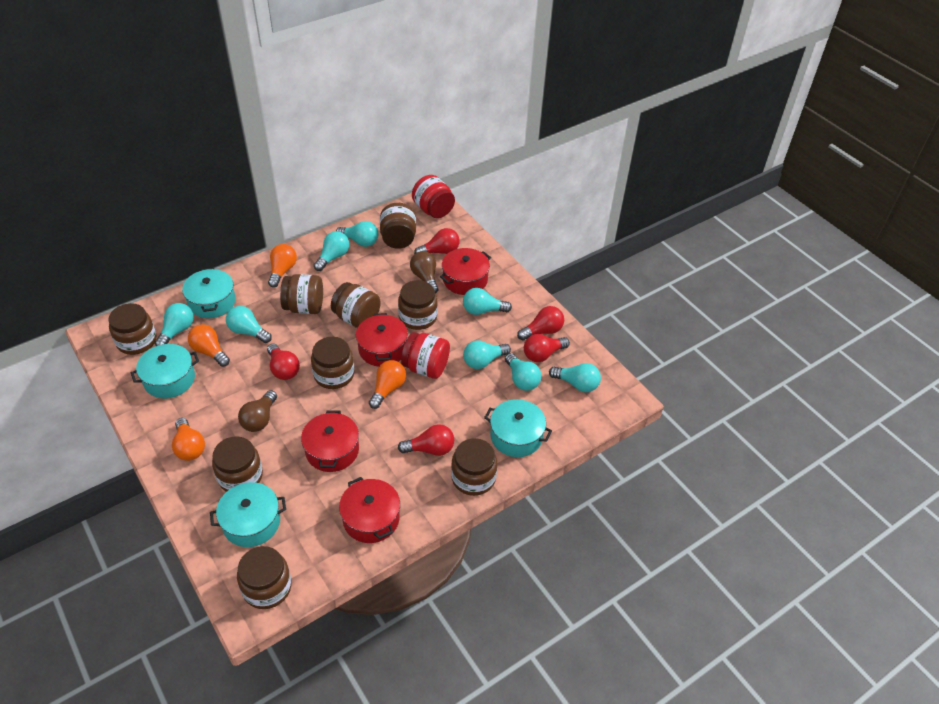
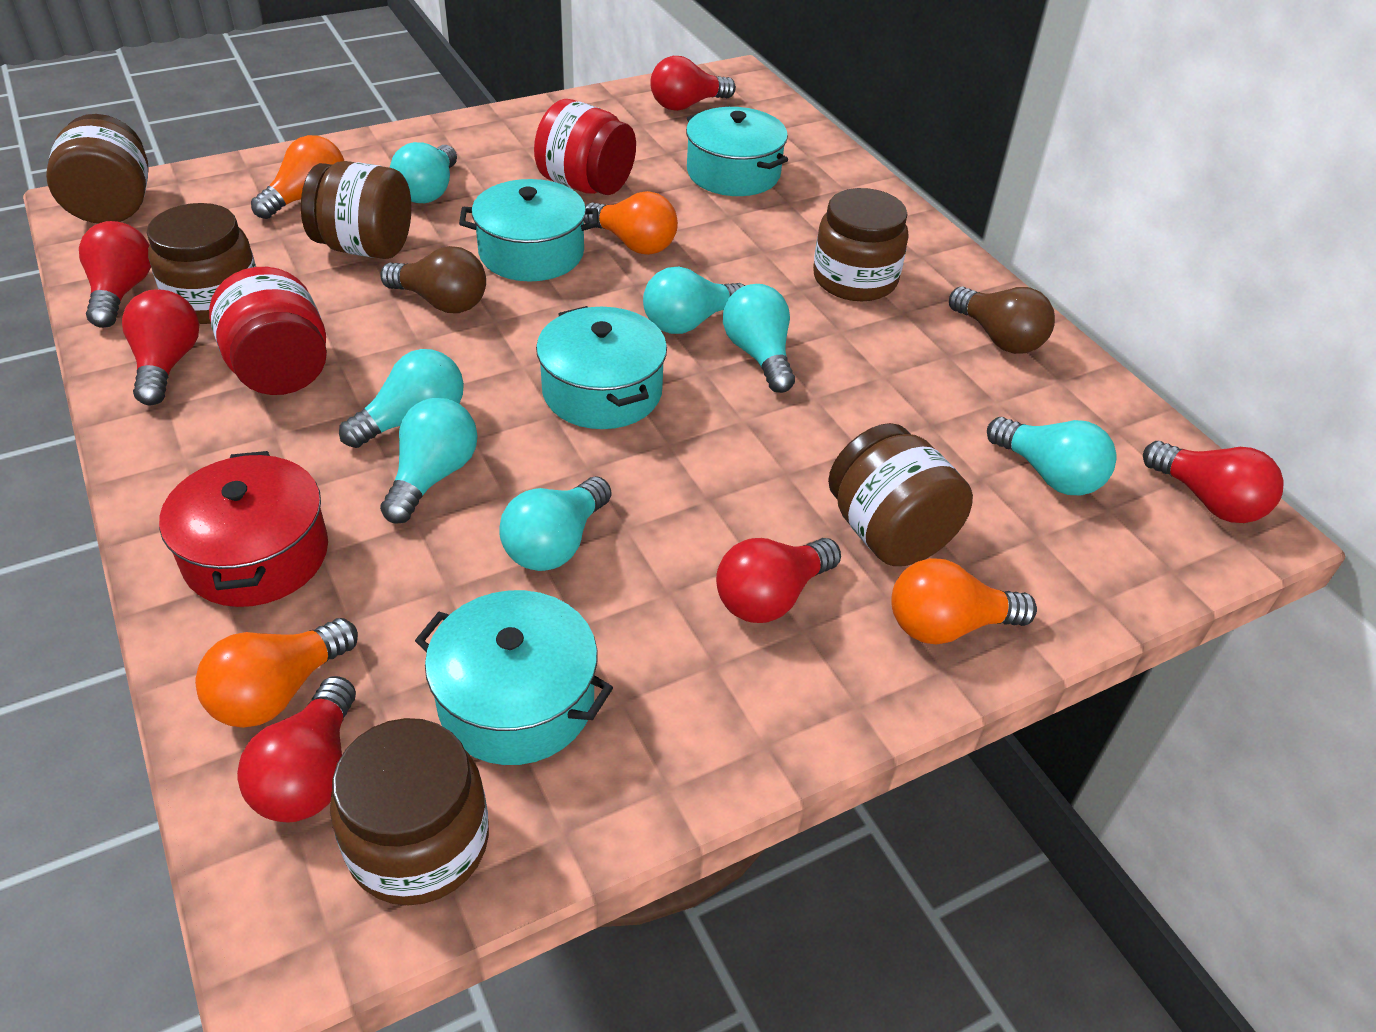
brown jar: 9 -> 6
red light bulb: 5 -> 6
red pot: 4 -> 1
turquoise light bulb: 8 -> 7

